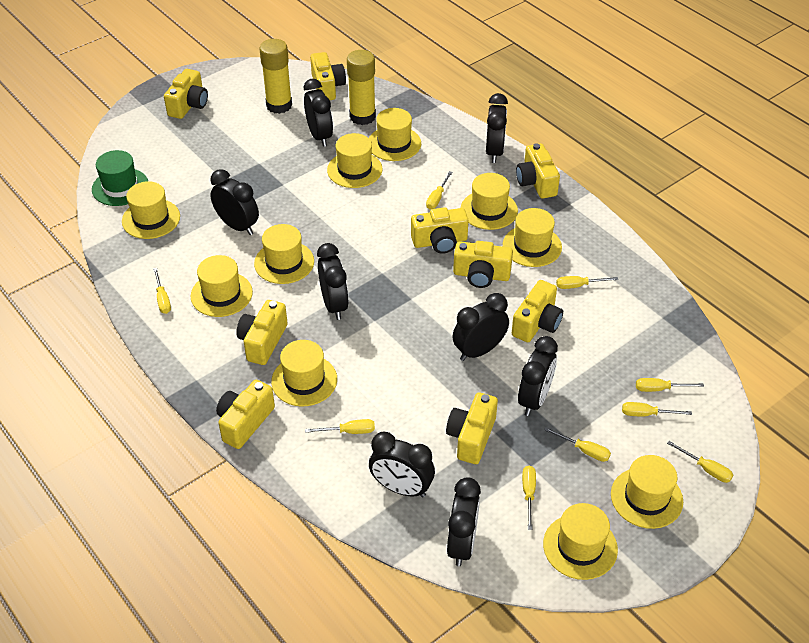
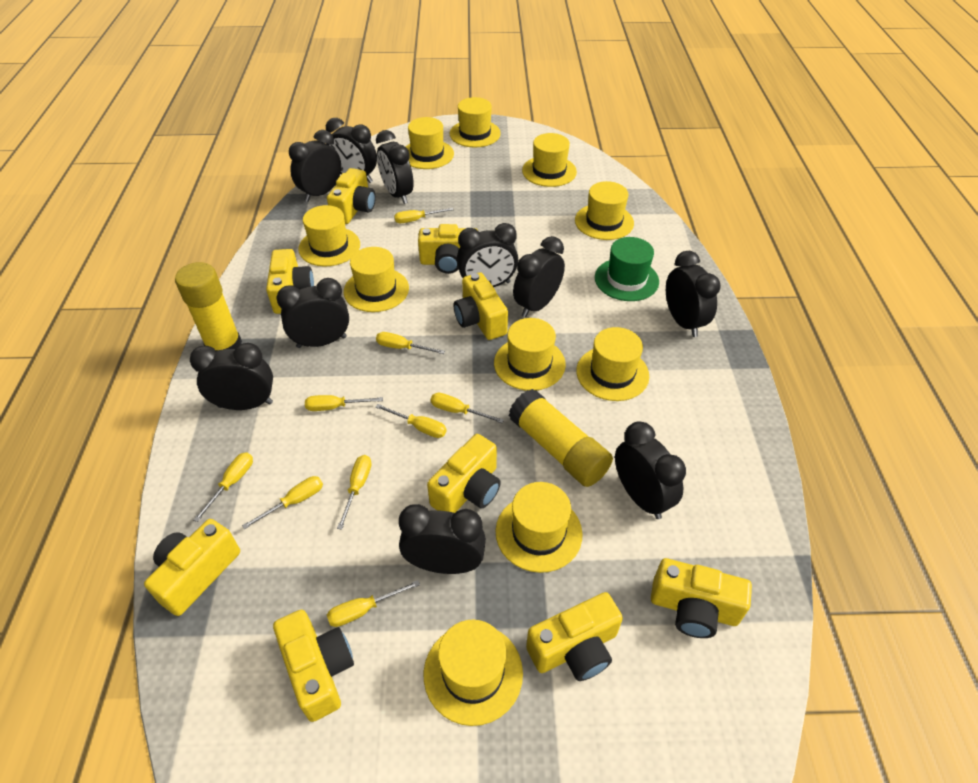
black clock: 8 -> 10

